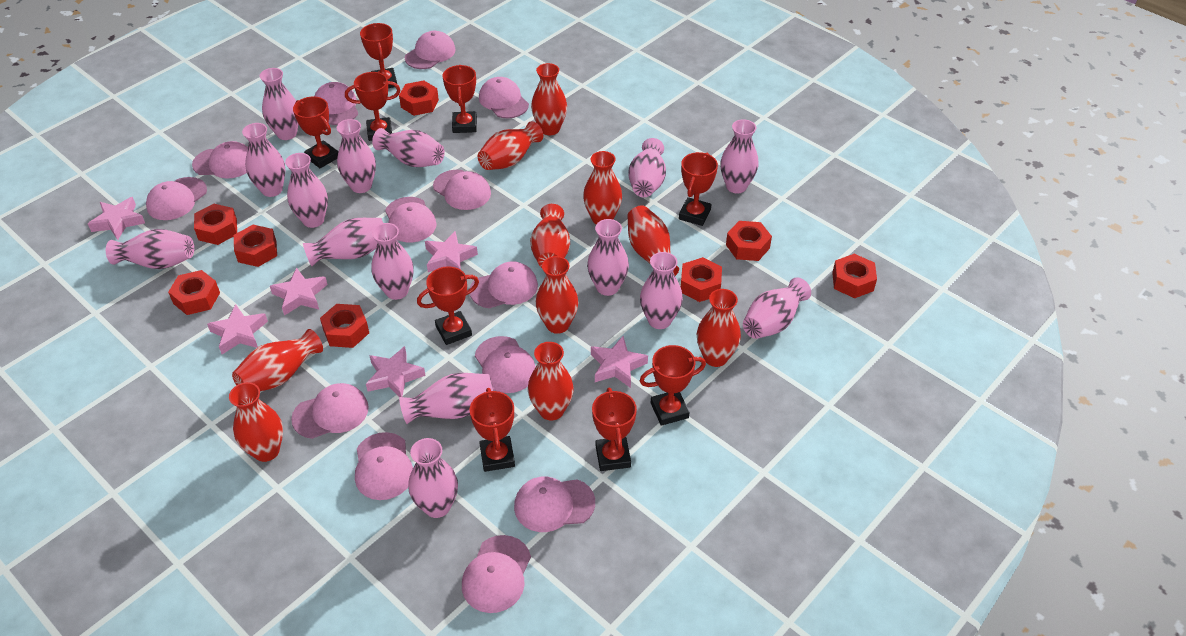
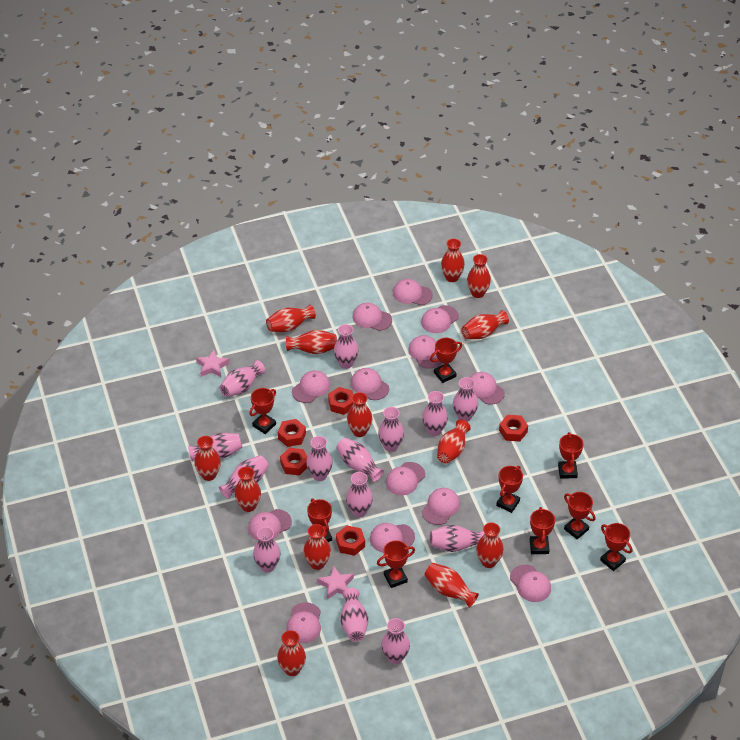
pink star: 6 -> 2
pink vase: 15 -> 14
red nut: 8 -> 5
red vase: 10 -> 13

